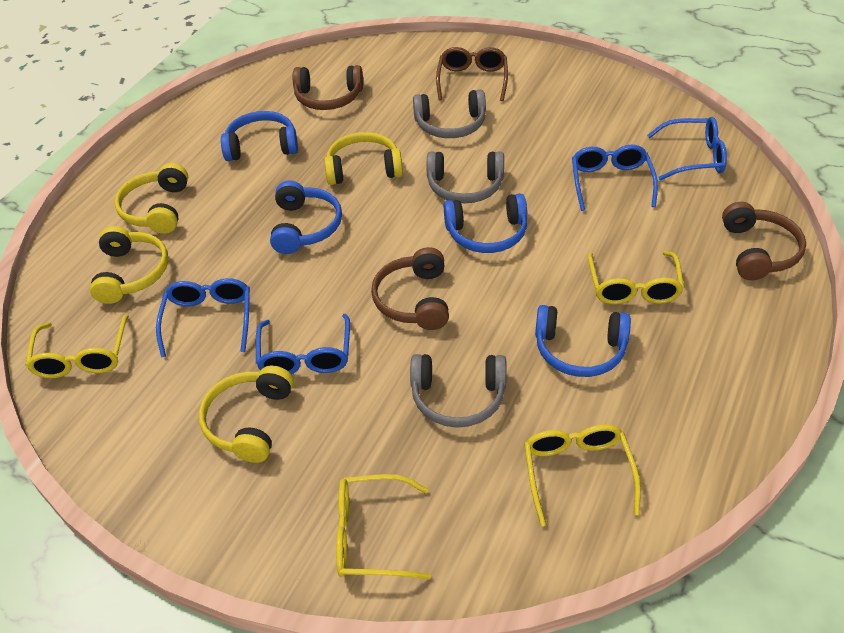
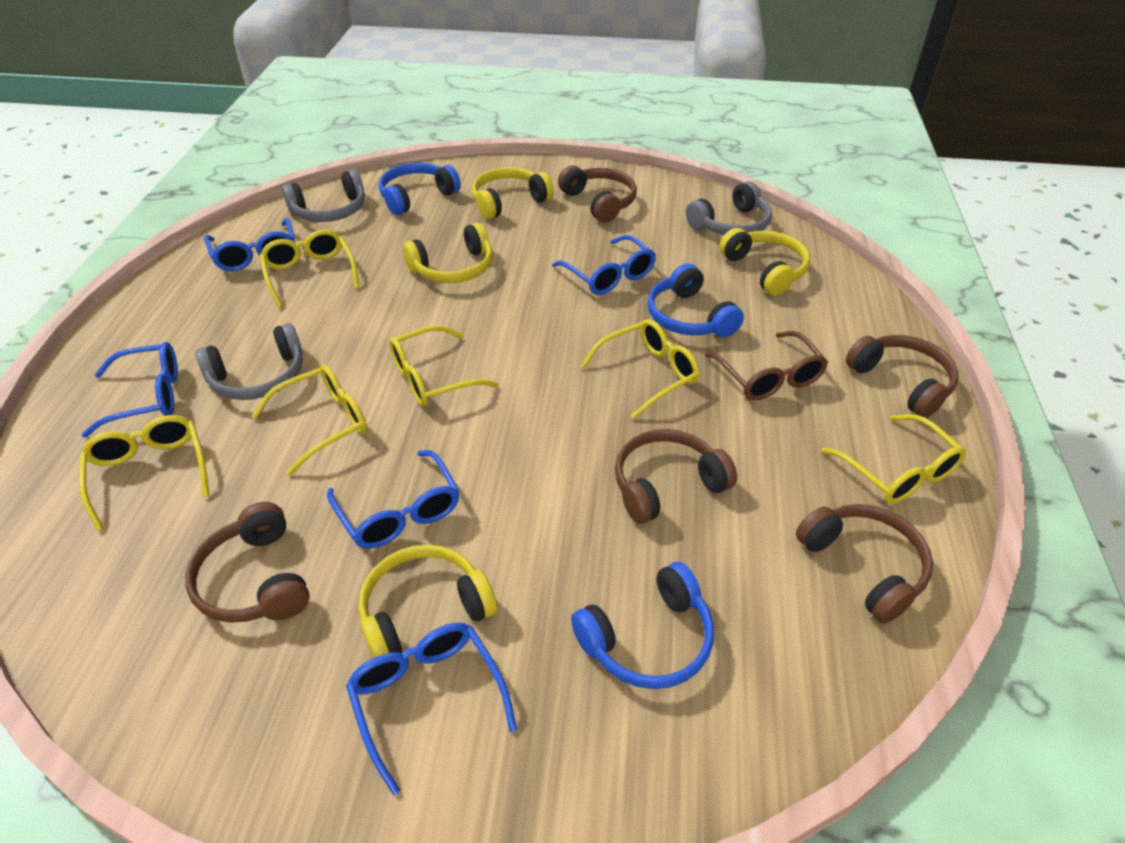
blue glasses: 4 -> 5
blue headphones: 4 -> 3
brown headphones: 3 -> 5
yellow glasses: 4 -> 6

